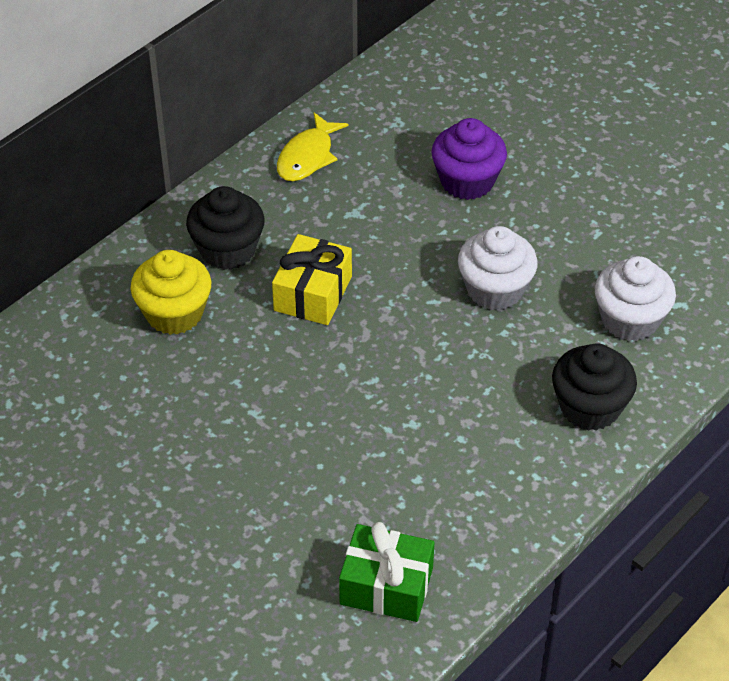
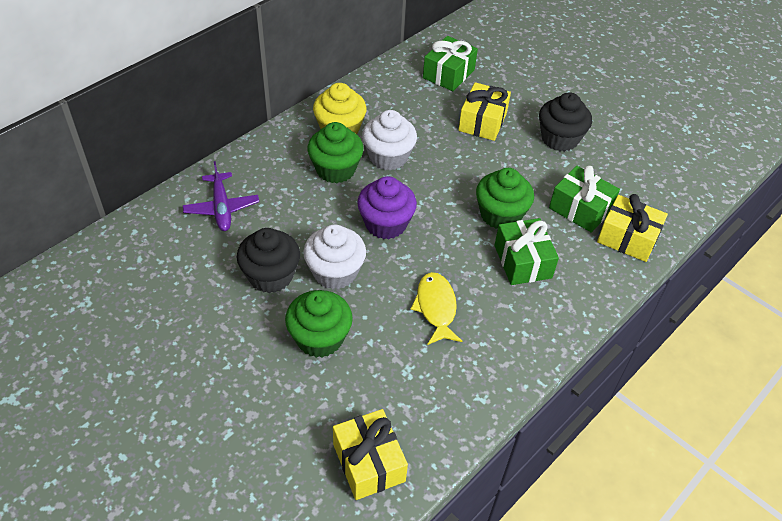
green cupcake: 0 -> 3
green gift: 1 -> 3
purple plane: 0 -> 1
yellow gift: 1 -> 3

